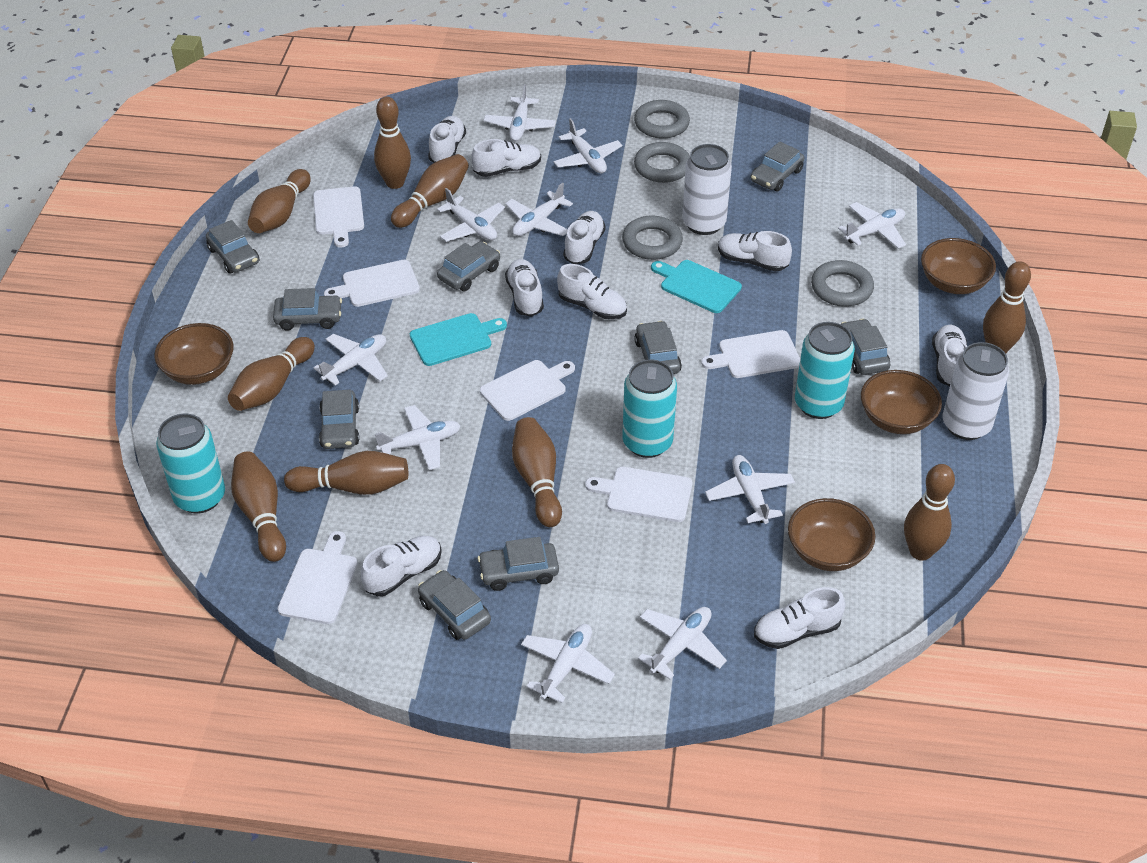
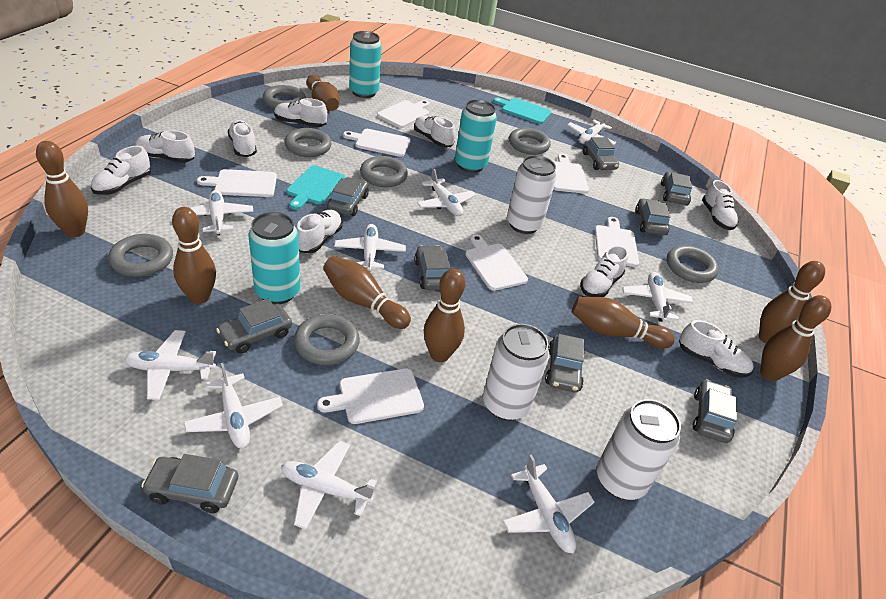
brown bowl: 4 -> 0
brown bowling pin: 9 -> 8
grey ring: 4 -> 7
white can: 2 -> 3
white cutting board: 6 -> 7
white plane: 10 -> 9

